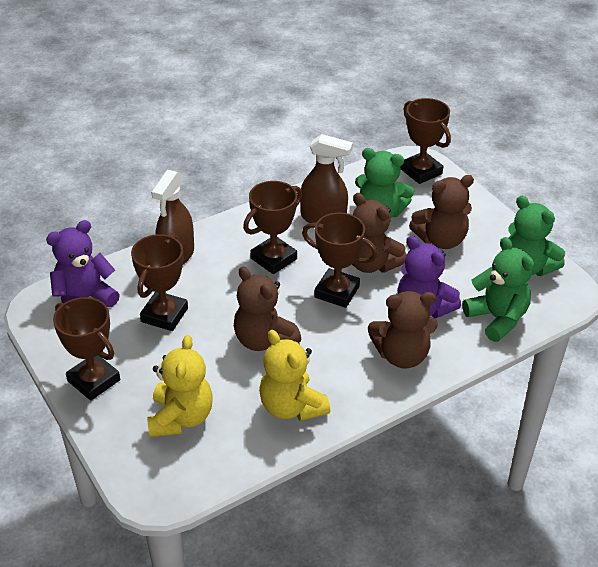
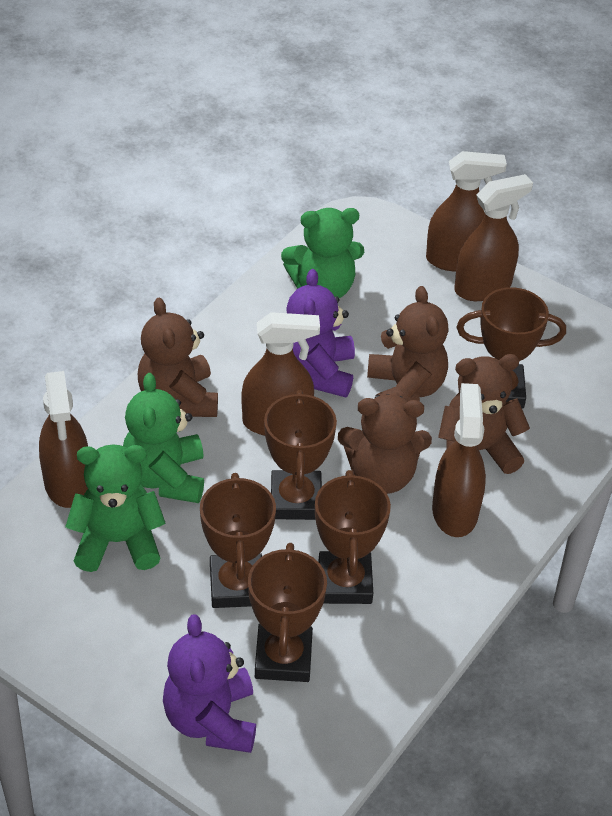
brown spray bottle: 2 -> 5
yellow teddy bear: 2 -> 0

